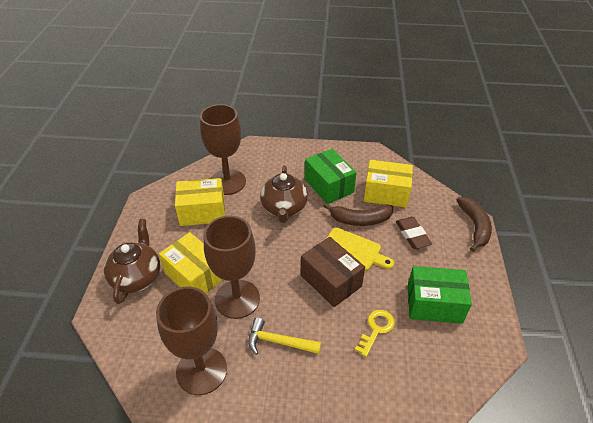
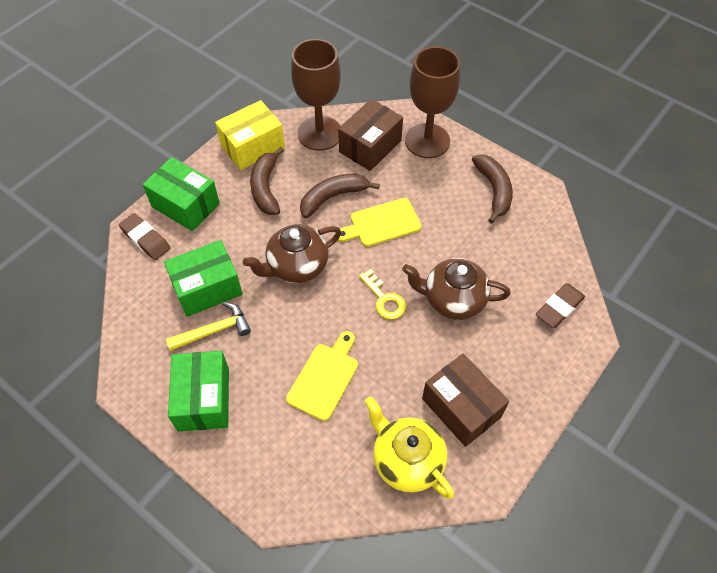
brown banana: 2 -> 3
brown box: 1 -> 2
brown eraser: 1 -> 2
brown goblet: 3 -> 2
green box: 2 -> 3
yellow box: 3 -> 1
yellow cutting board: 1 -> 2
yellow teapot: 0 -> 1

